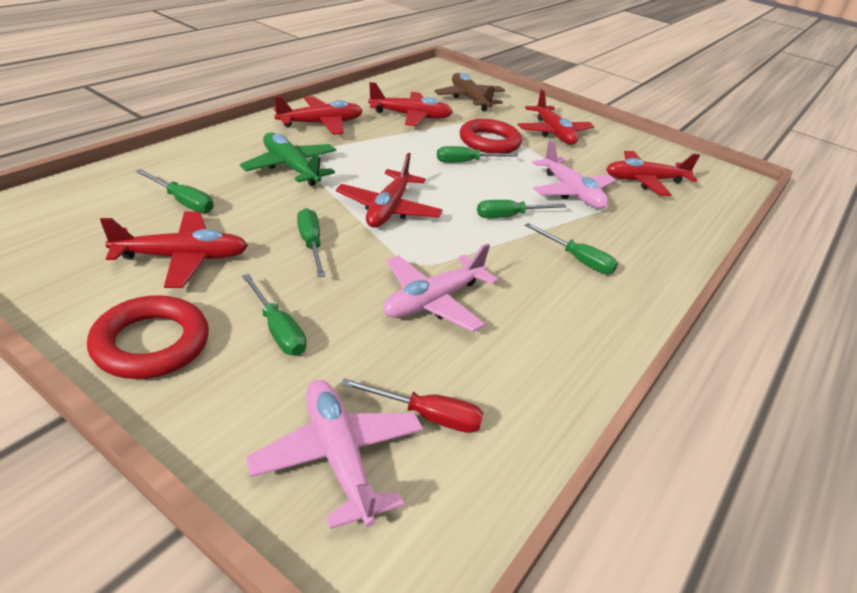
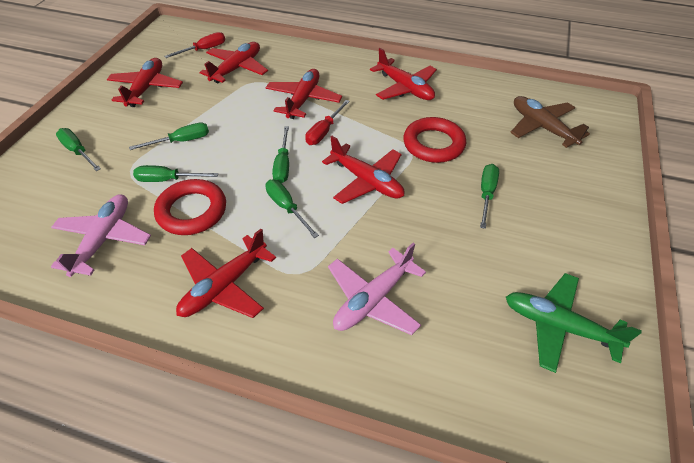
pink plane: 3 -> 2
red screwdriver: 1 -> 2

